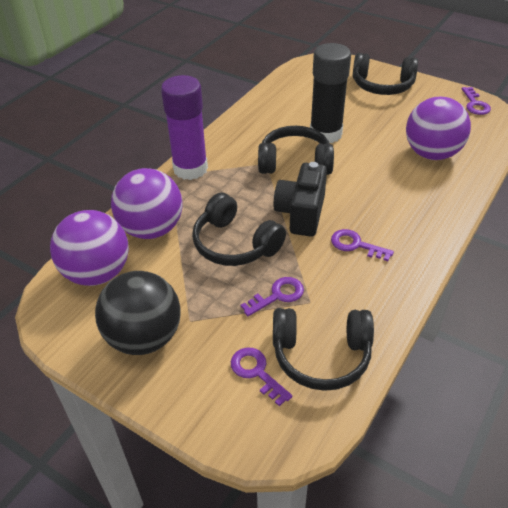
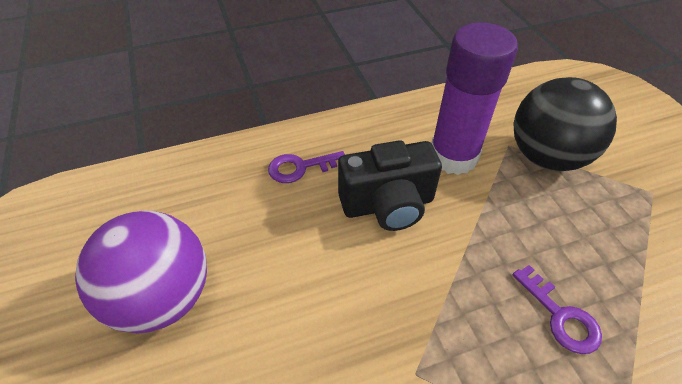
black glue stick: 1 -> 0
black headphones: 4 -> 0
purple ball: 3 -> 1
purple key: 4 -> 2

